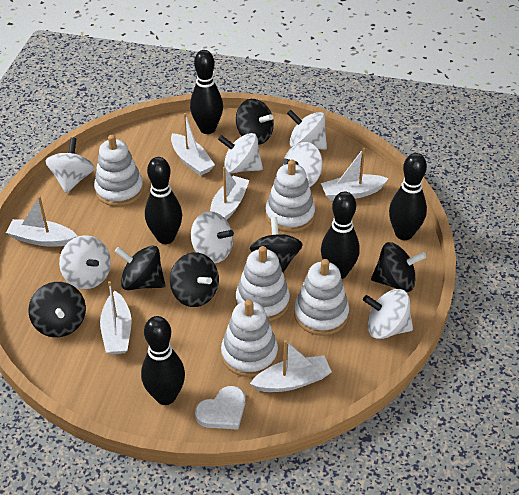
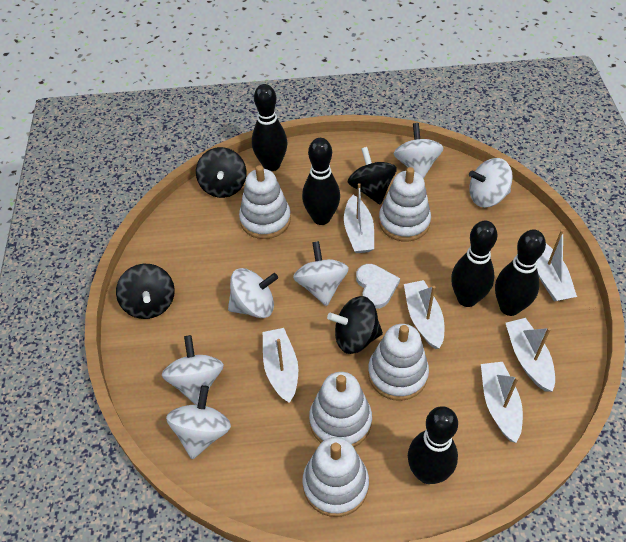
black spinning top: 6 -> 4
white spinning top: 7 -> 6

